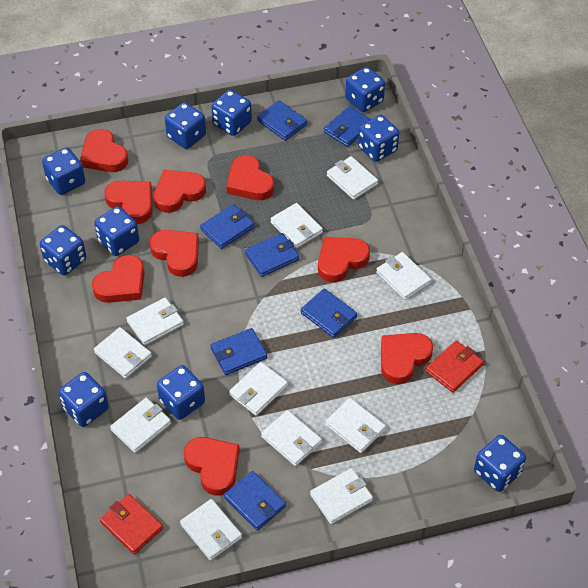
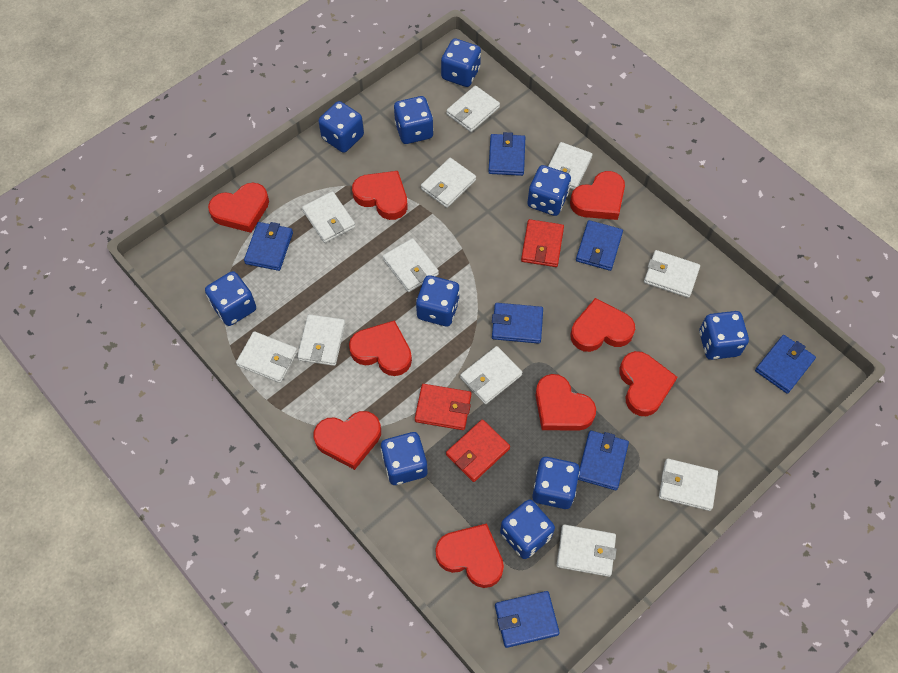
red wallet: 2 -> 3

